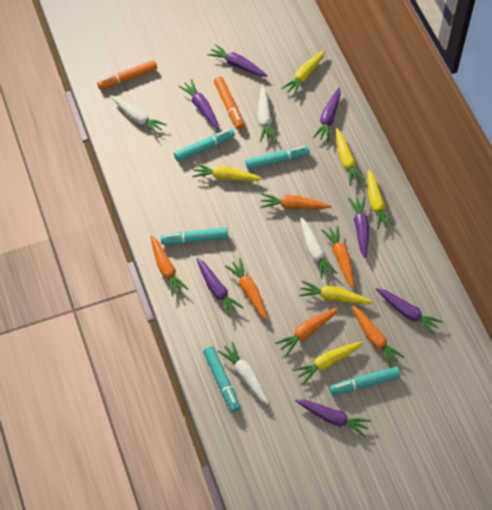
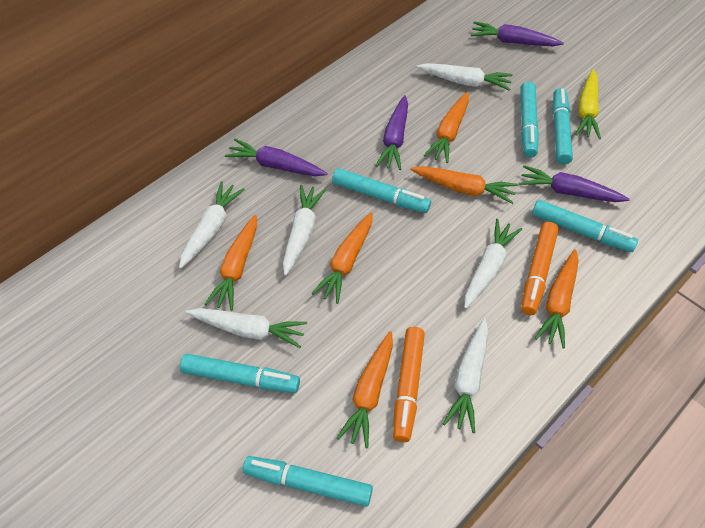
purple carrot: 7 -> 4
turquoise marker: 5 -> 6
white carrot: 4 -> 6
yellow carrot: 6 -> 1

